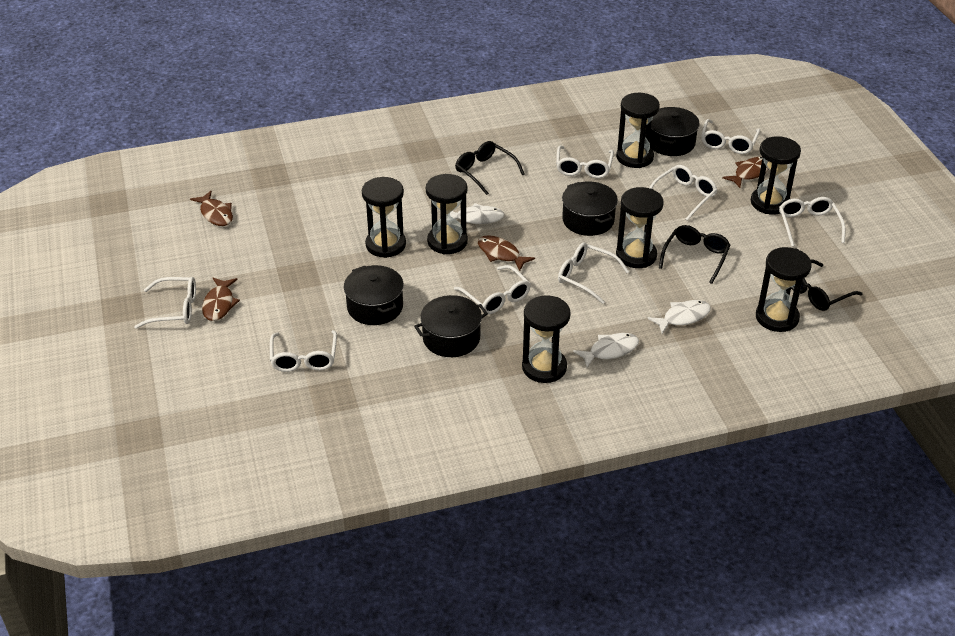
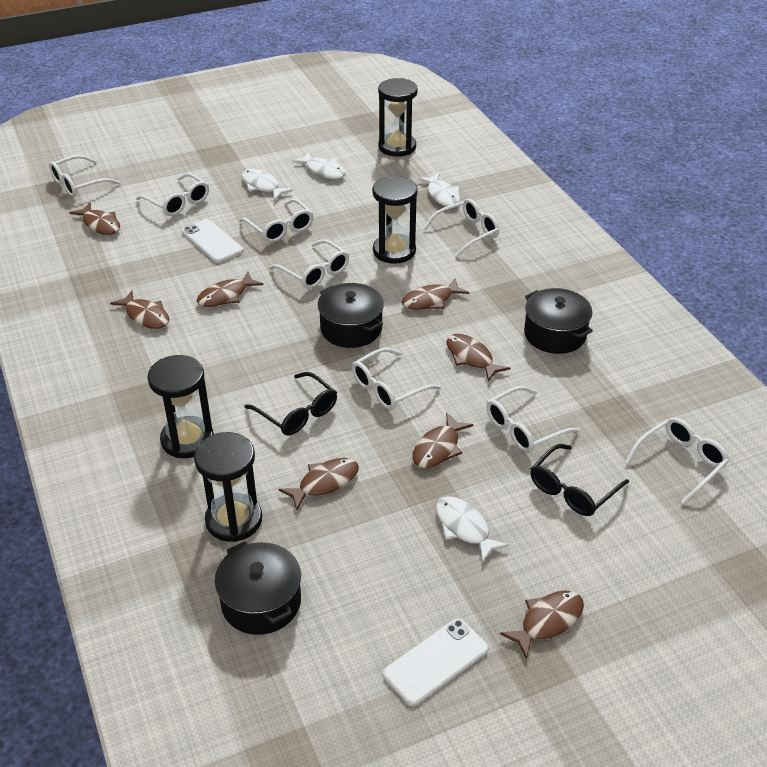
black glasses: 3 -> 2
black hourglass: 7 -> 4
black pot: 4 -> 3
brown fish: 4 -> 8
white fish: 3 -> 4
white phone: 0 -> 2

